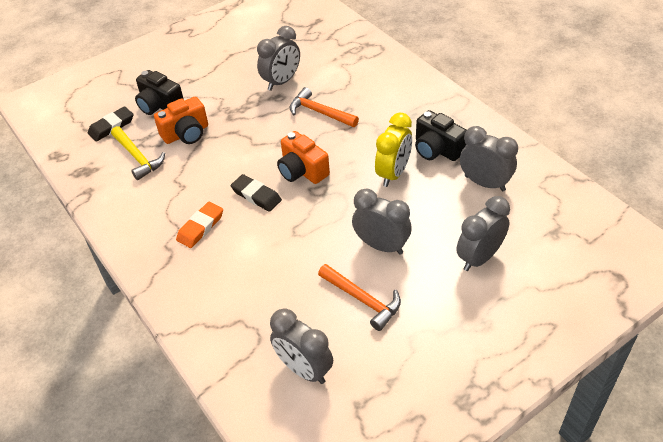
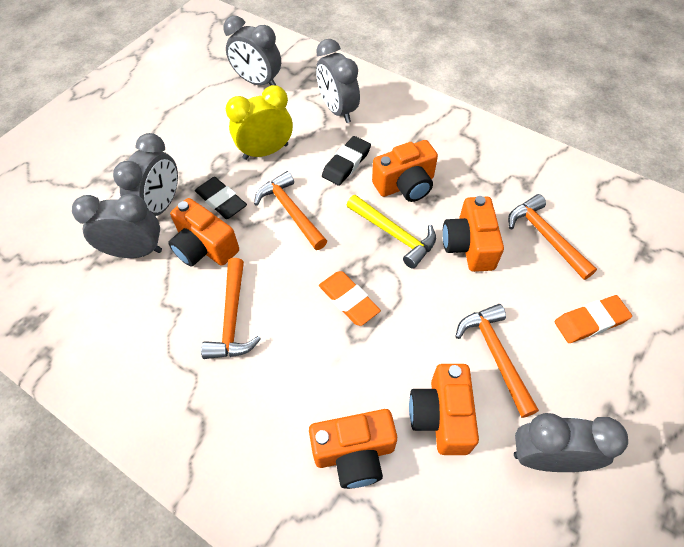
black camera: 2 -> 0
orange camera: 2 -> 5
orange eraser: 1 -> 2
orange hammer: 2 -> 4

